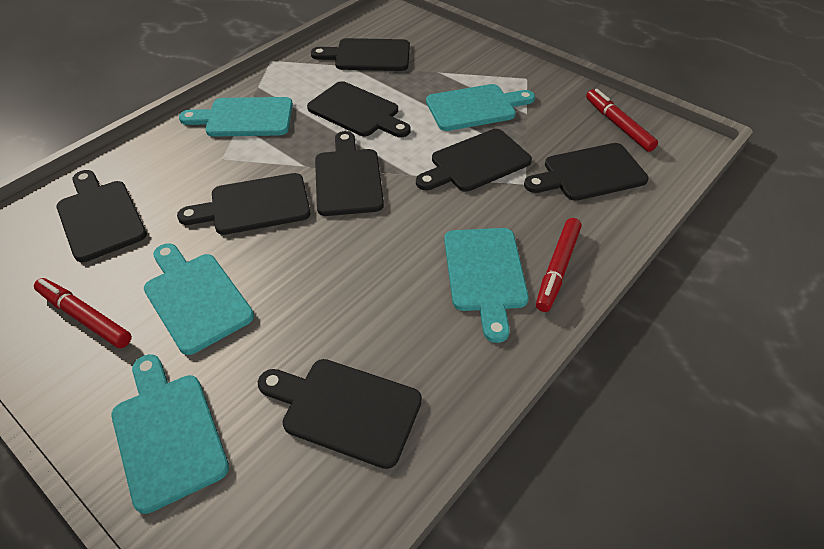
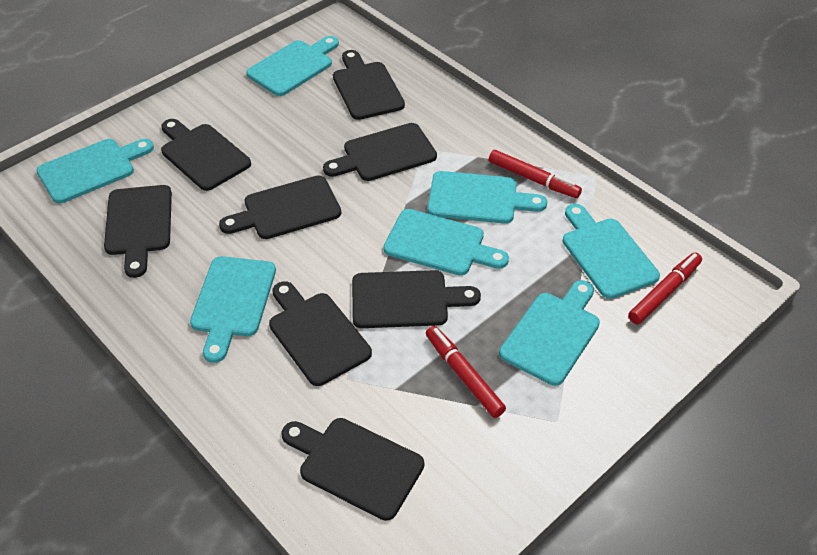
turquoise cutting board: 5 -> 7

